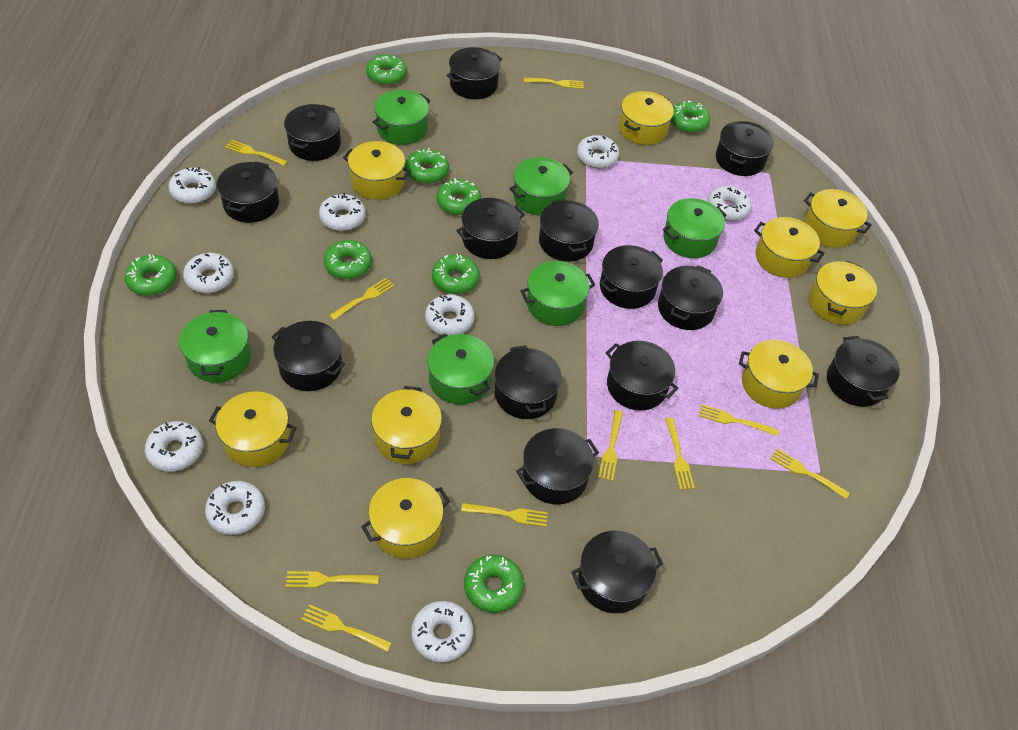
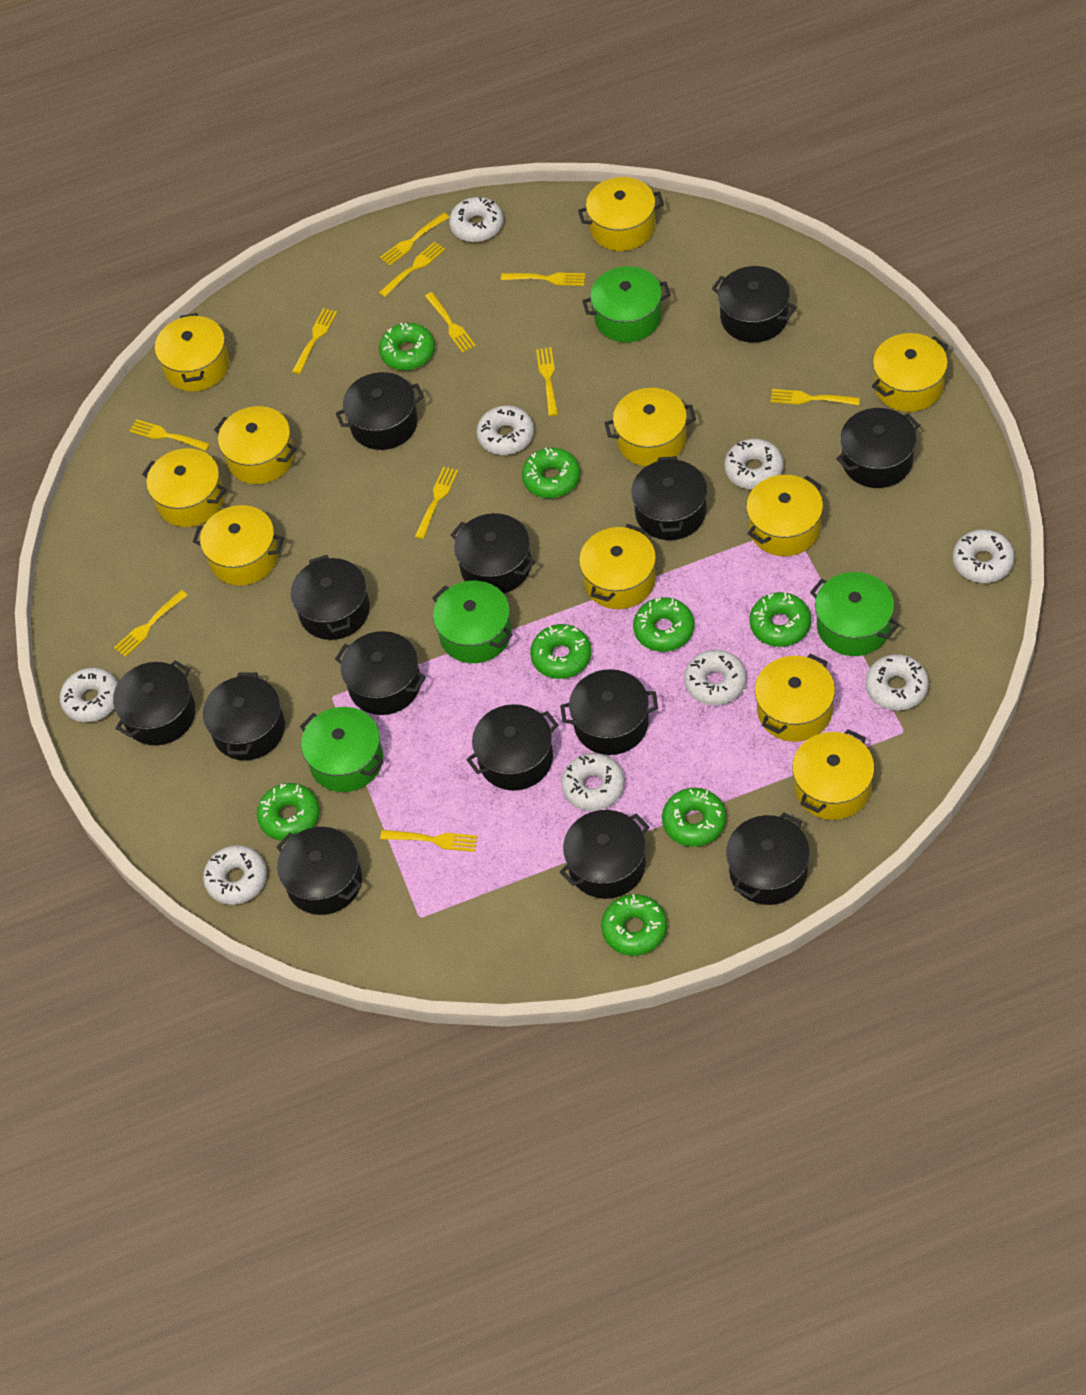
green pot: 6 -> 4
yellow fork: 10 -> 11
yellow pot: 9 -> 11

